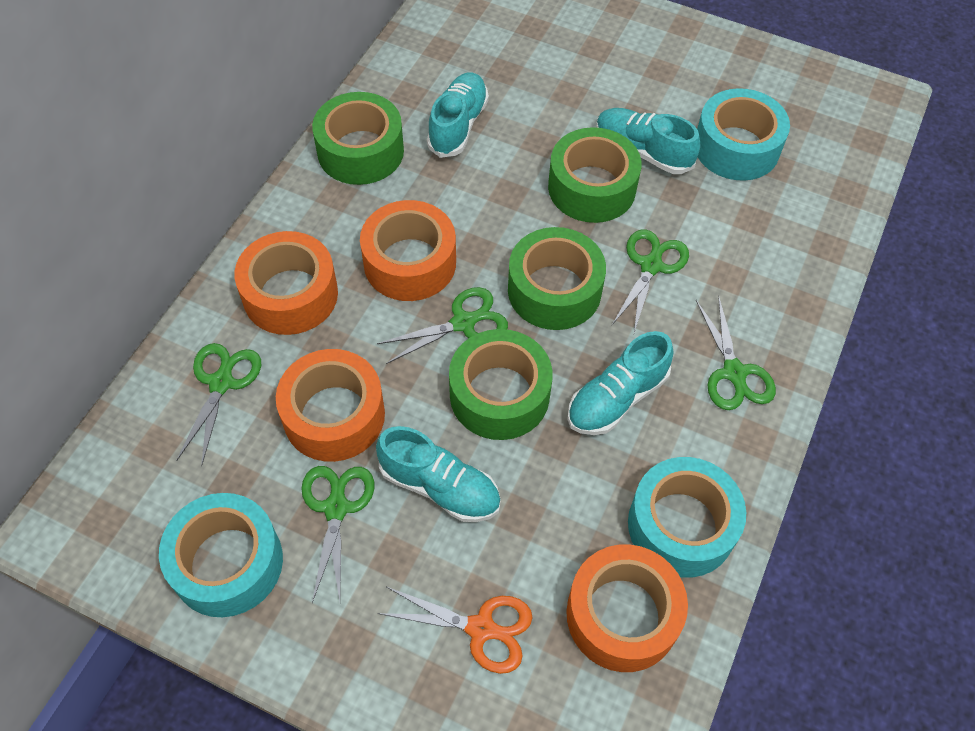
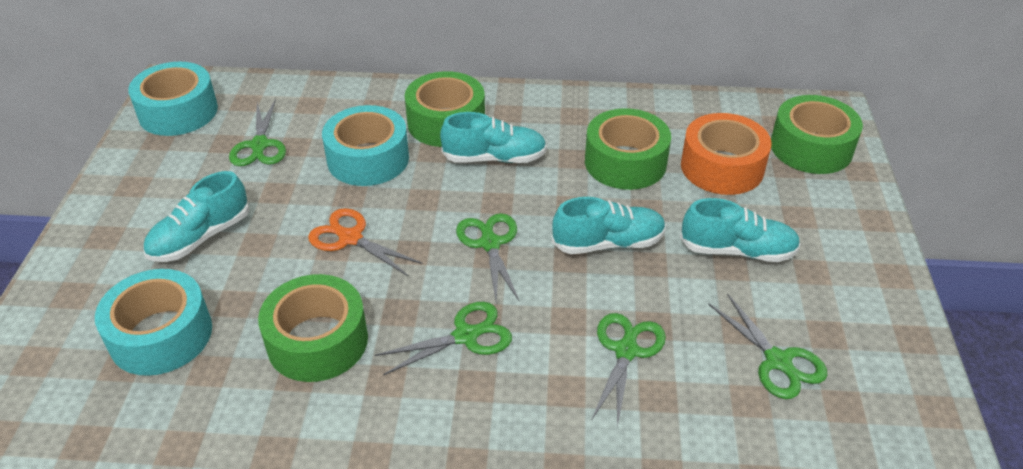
orange tape: 4 -> 1

